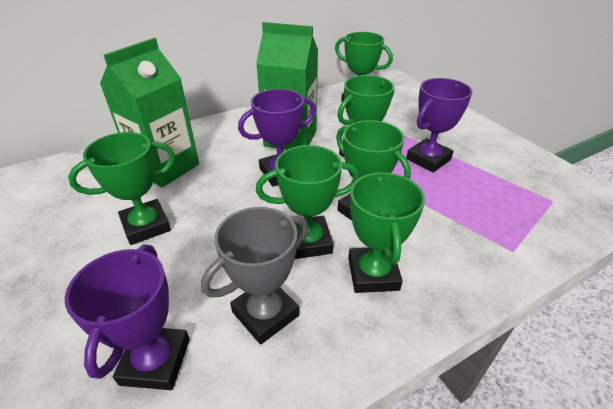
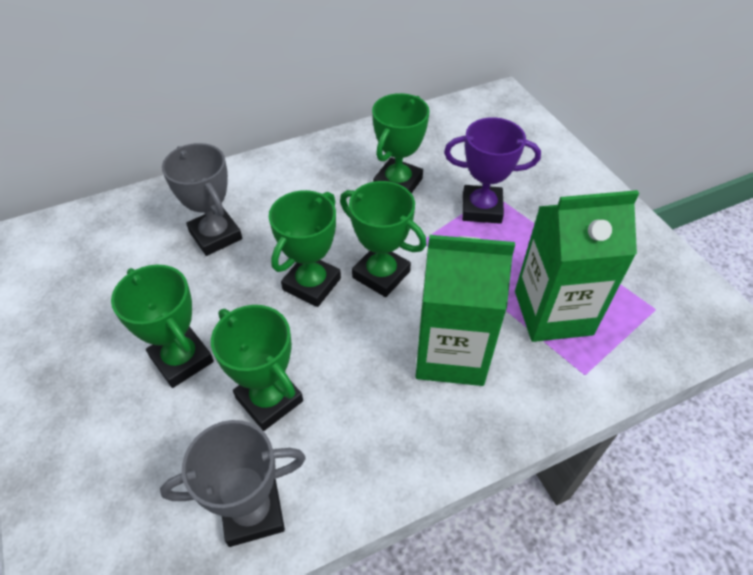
green trophy: 6 -> 5
grey trophy: 1 -> 2
purple trophy: 3 -> 1

